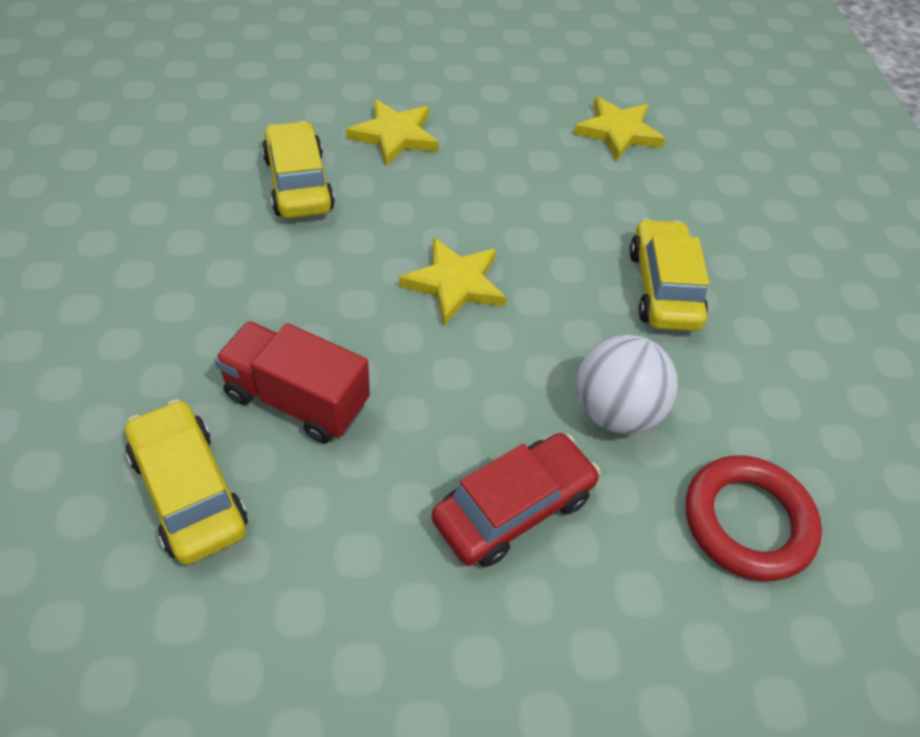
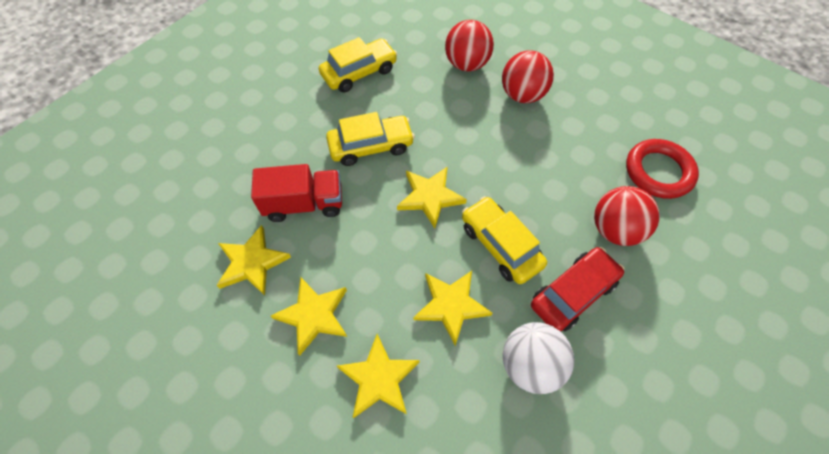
red ball: 0 -> 3
yellow star: 3 -> 5

